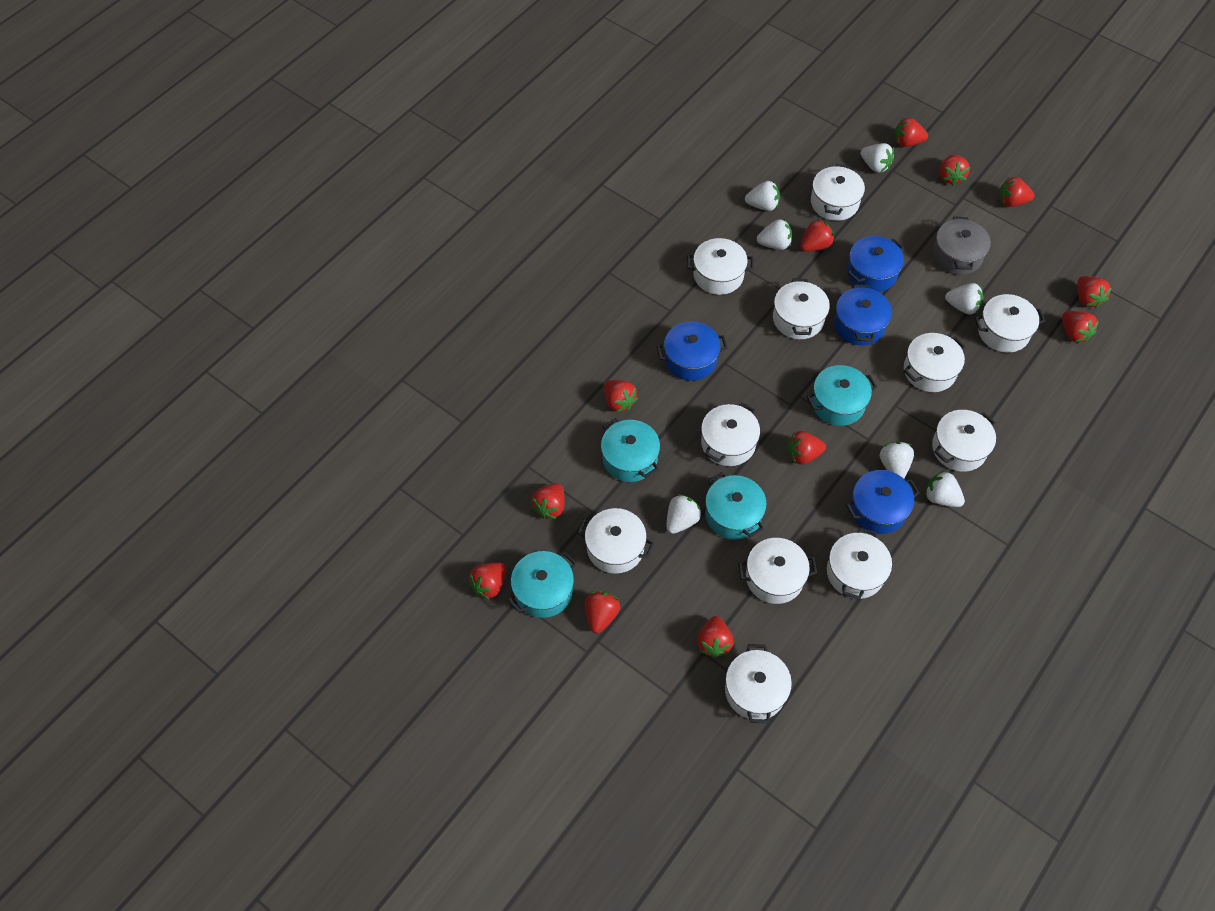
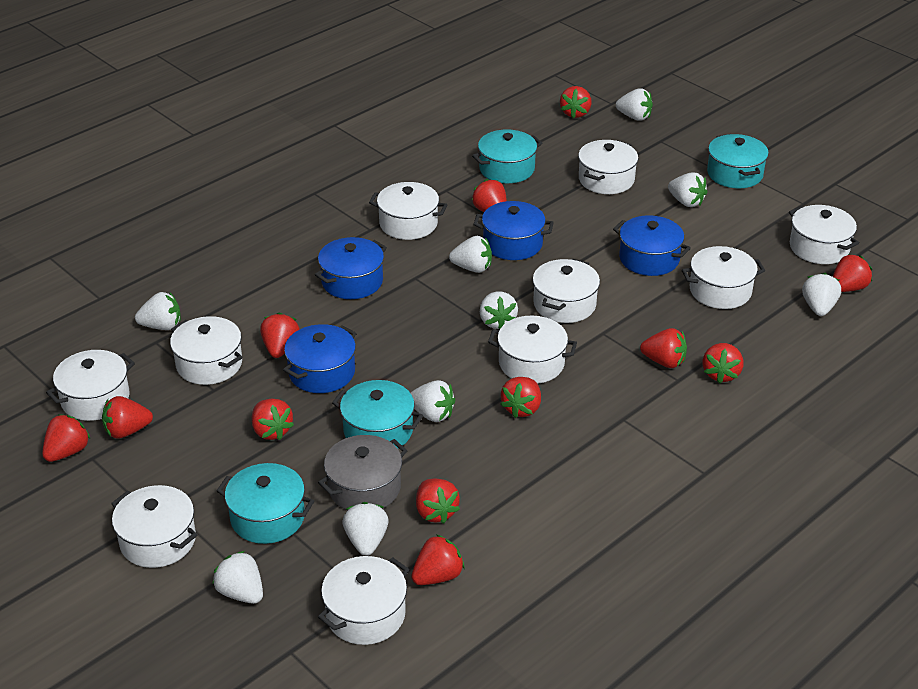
white pot: 11 -> 10
white strawberry: 7 -> 9

